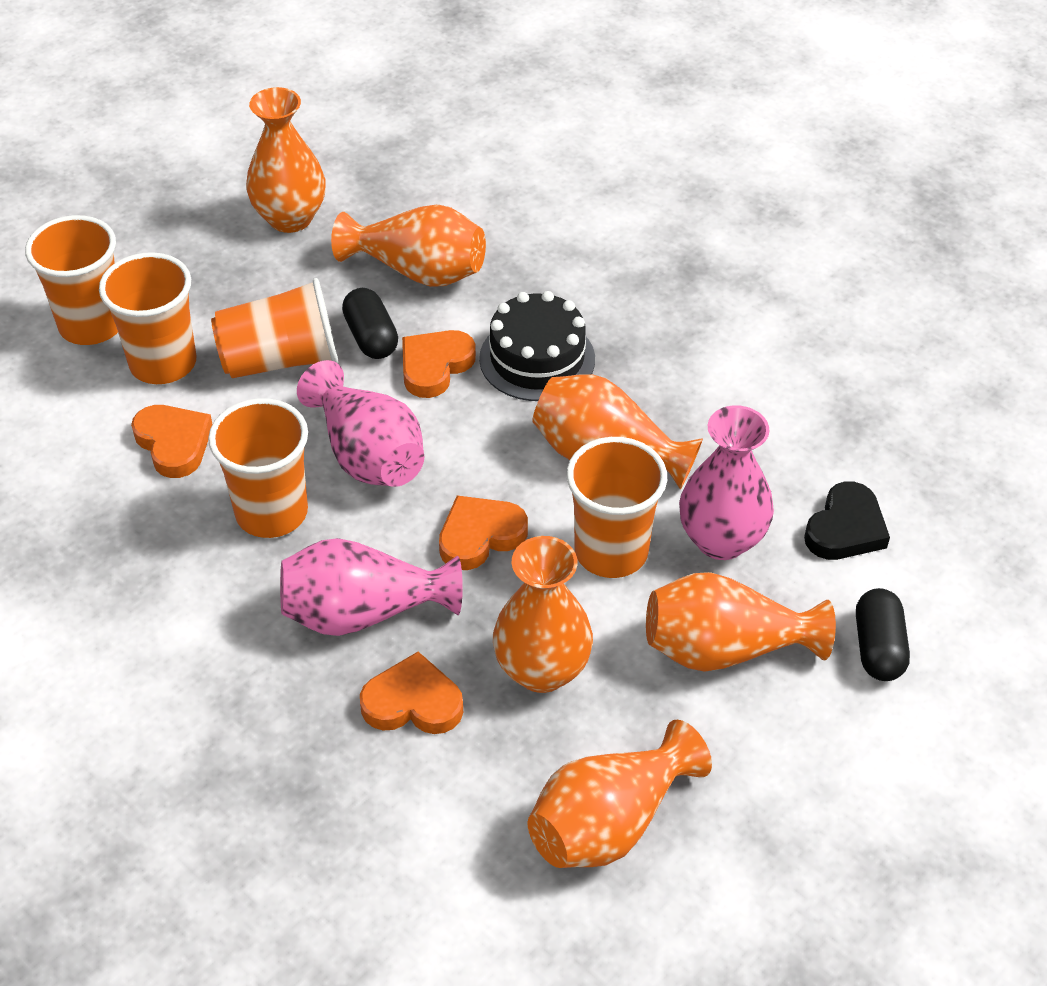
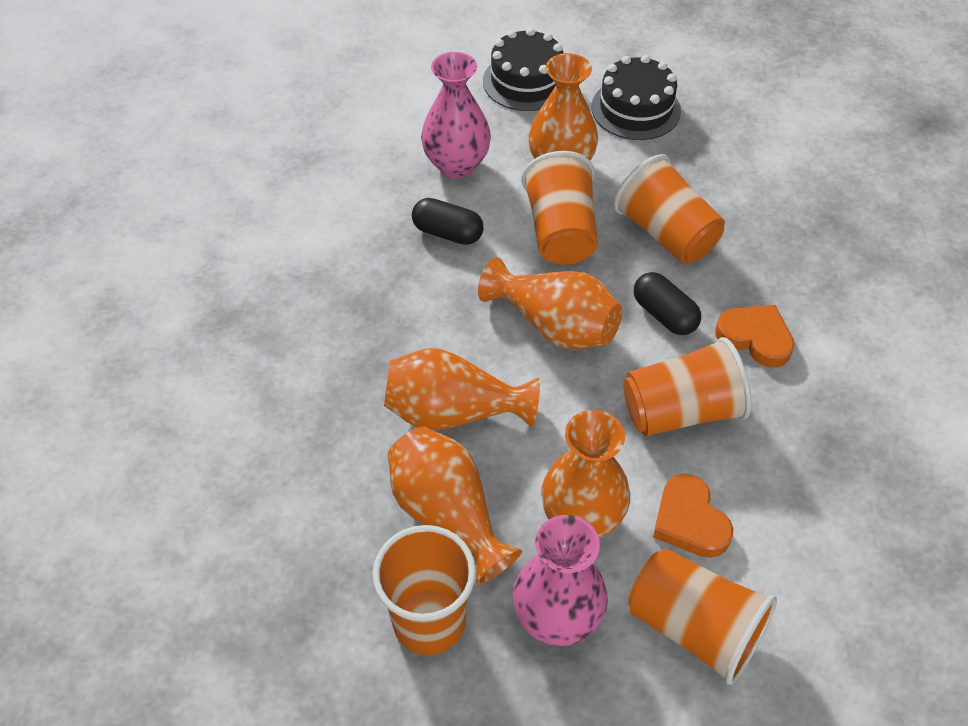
black cake: 1 -> 2
black heart: 1 -> 0
orange heart: 4 -> 2
orange vase: 6 -> 5
pink vase: 3 -> 2

